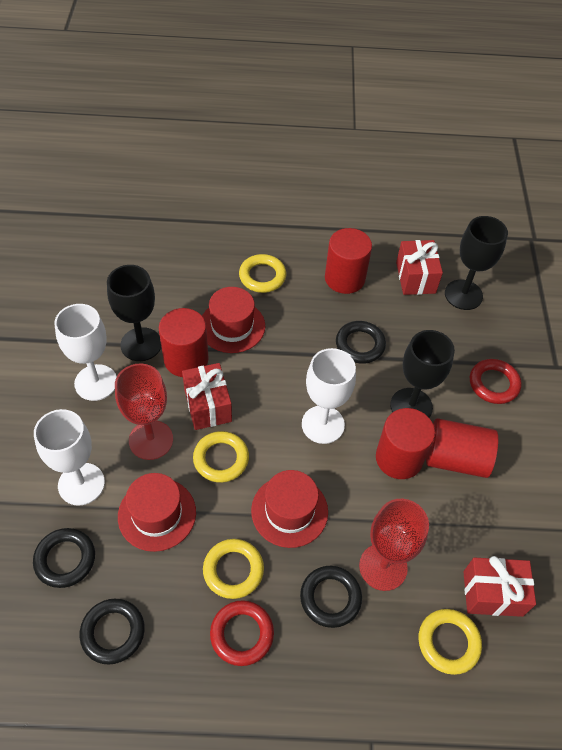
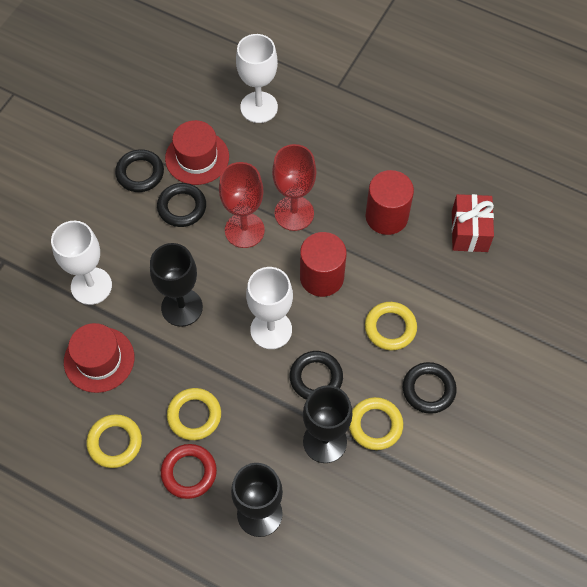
red cylinder: 4 -> 2
red gift: 3 -> 1
red hat: 3 -> 2
red ring: 2 -> 1

